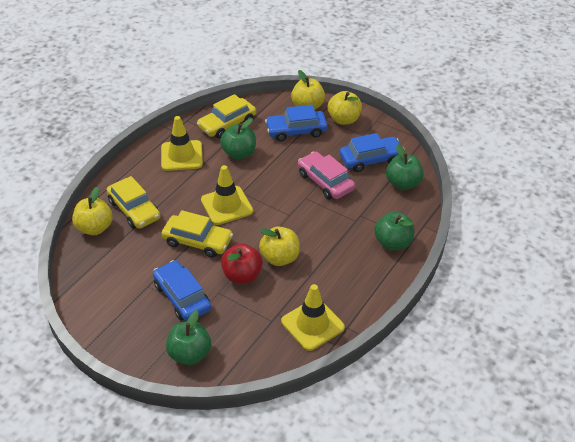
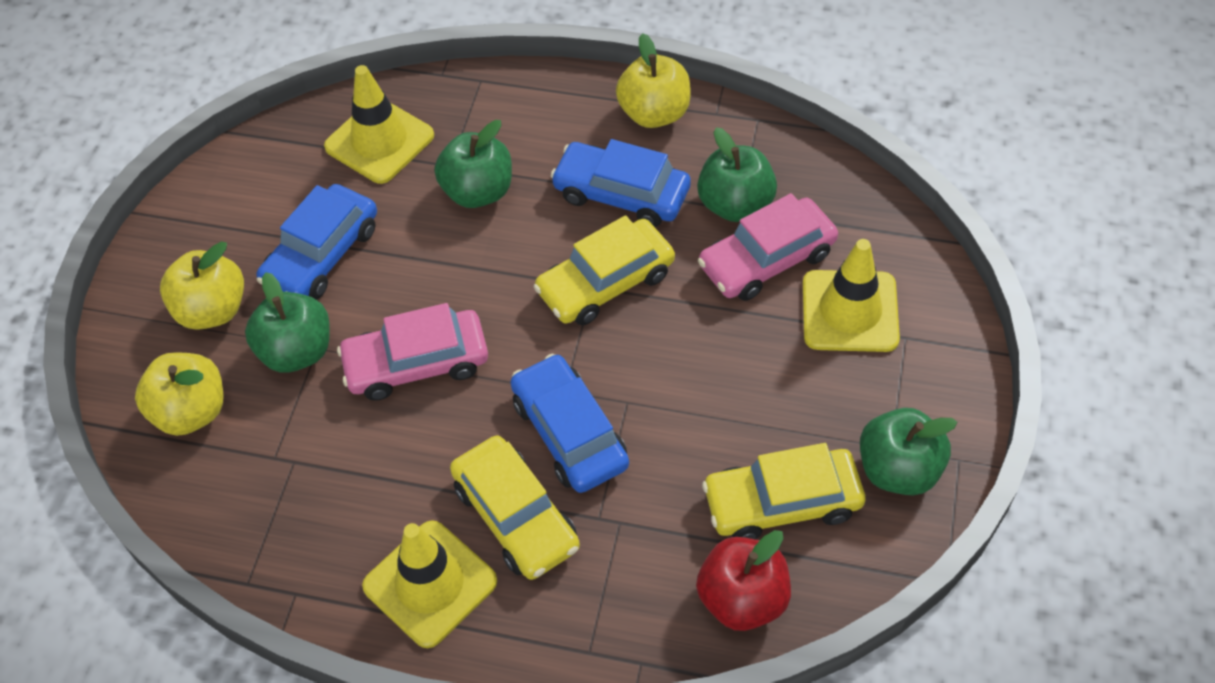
pink car: 1 -> 2
yellow apple: 4 -> 3

